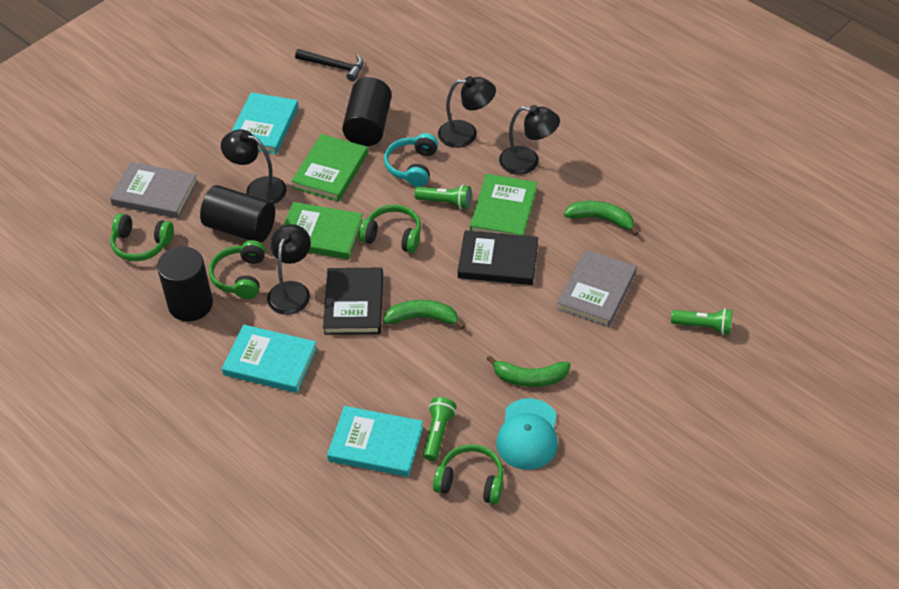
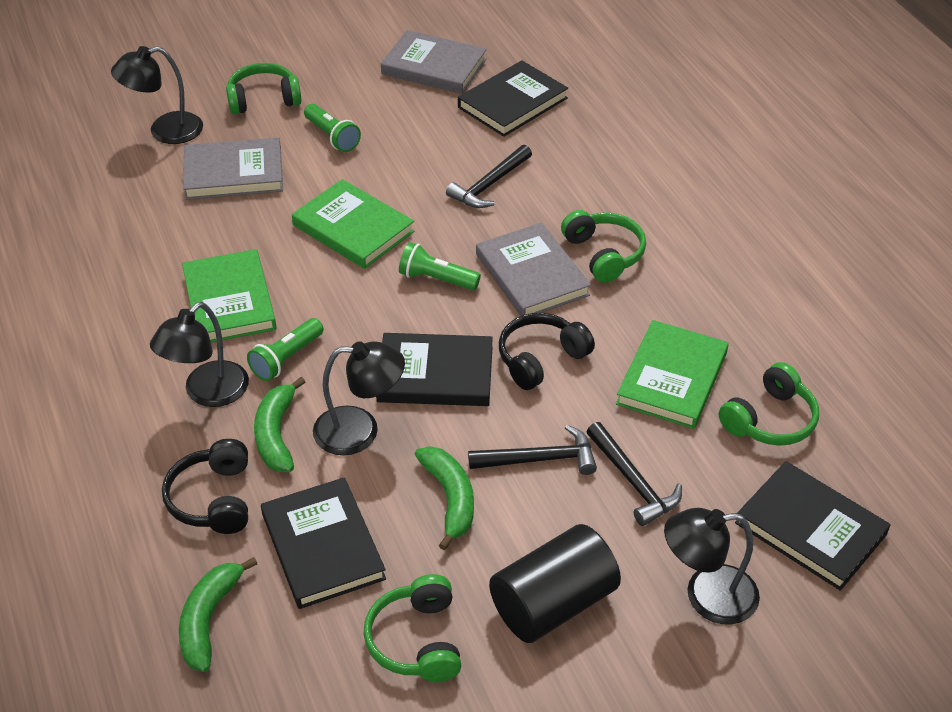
black book: 2 -> 4
black cylinder: 3 -> 1
black hammer: 1 -> 3
black headphones: 0 -> 2
grey book: 2 -> 3
turquoise book: 3 -> 0
turquoise cap: 1 -> 0
turquoise headphones: 1 -> 0

